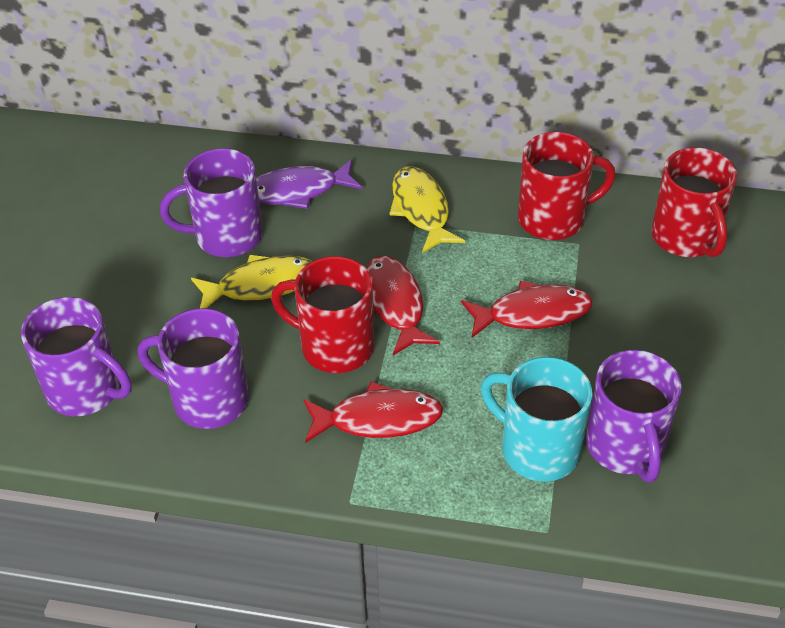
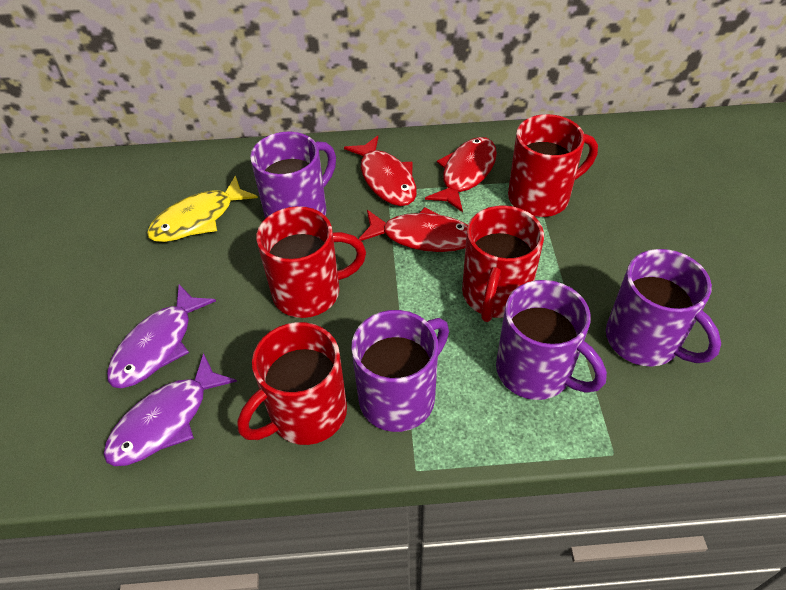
purple fish: 1 -> 2
red mug: 3 -> 4
turquoise mug: 1 -> 0
yellow fish: 2 -> 1

